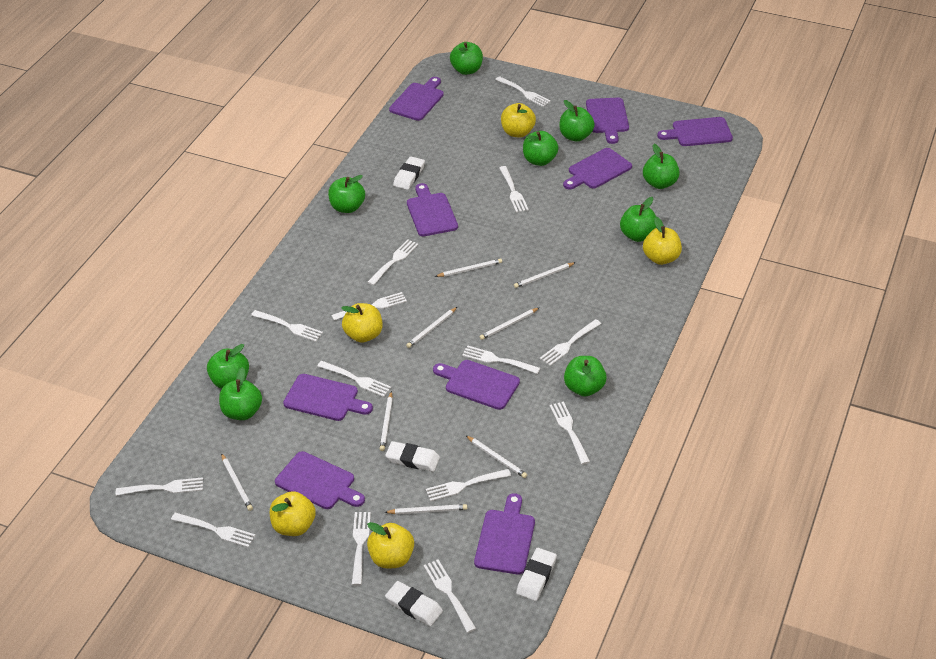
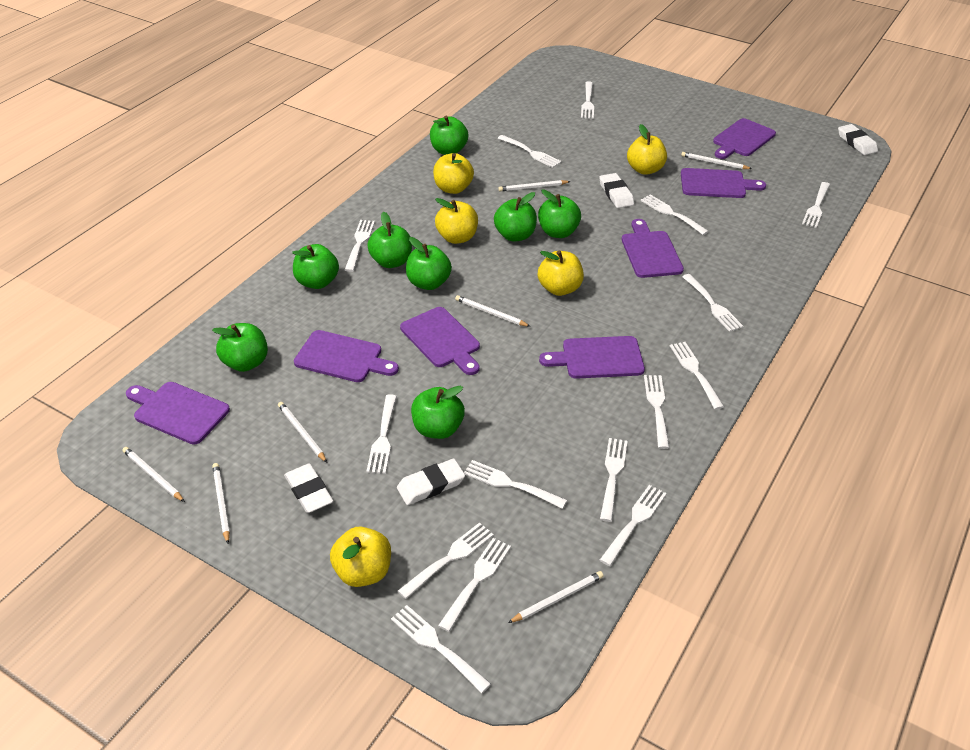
green apple: 9 -> 8
purple cutting board: 9 -> 7
white fork: 14 -> 15
white pencil: 8 -> 7

